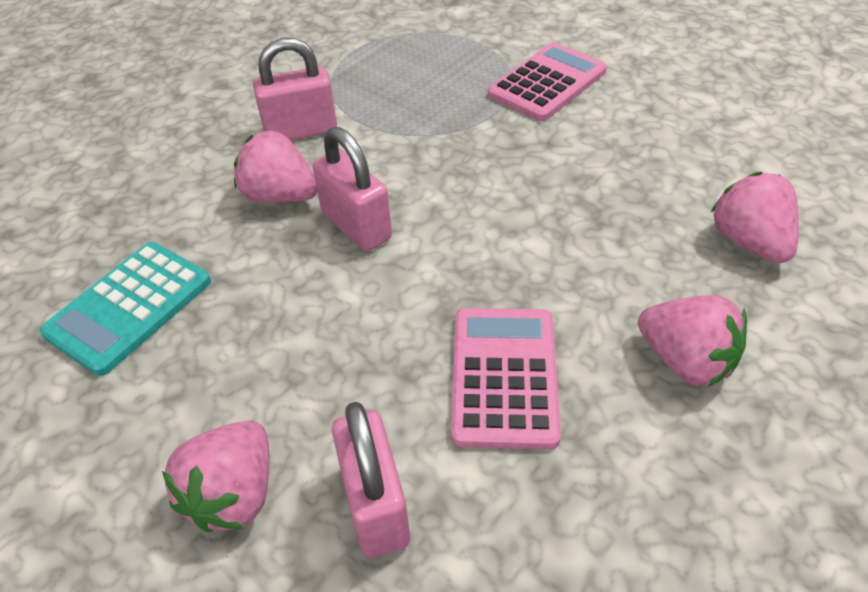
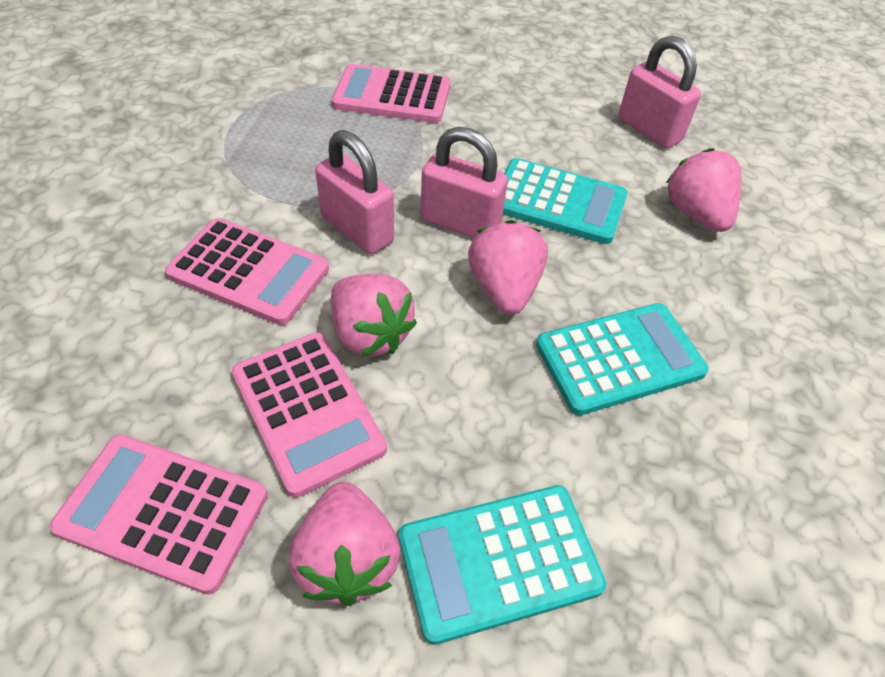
pink calculator: 2 -> 4
turquoise calculator: 1 -> 3

